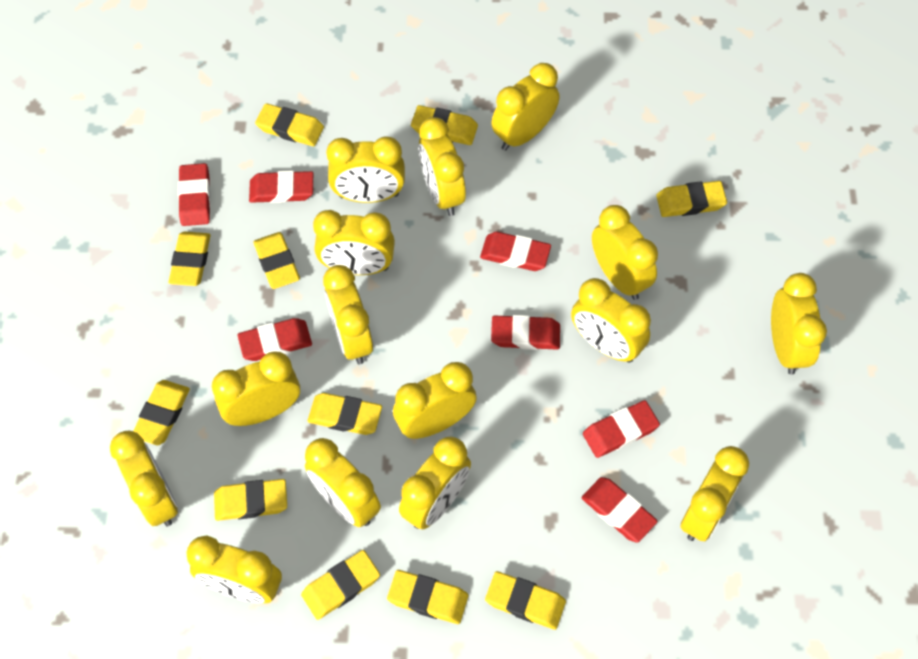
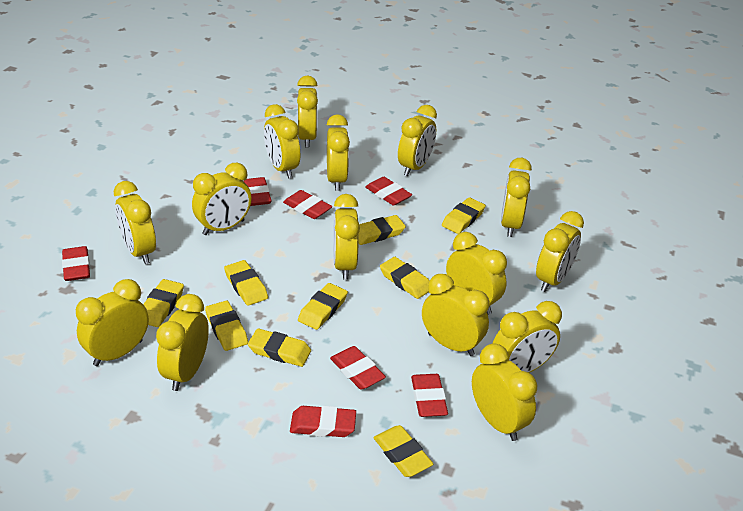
yellow eraser: 11 -> 9

